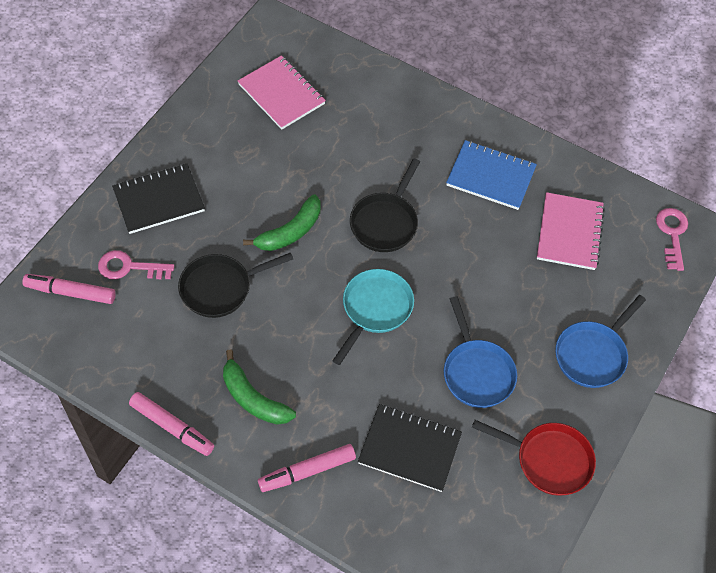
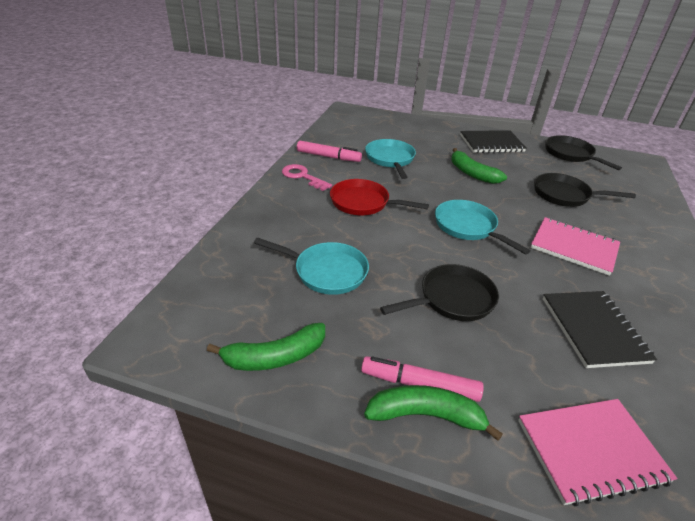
black pan: 2 -> 3
blue notebook: 1 -> 0
blue pan: 2 -> 0
green banana: 2 -> 3
pink key: 2 -> 1
pink marker: 3 -> 2
turquoise pan: 1 -> 3

